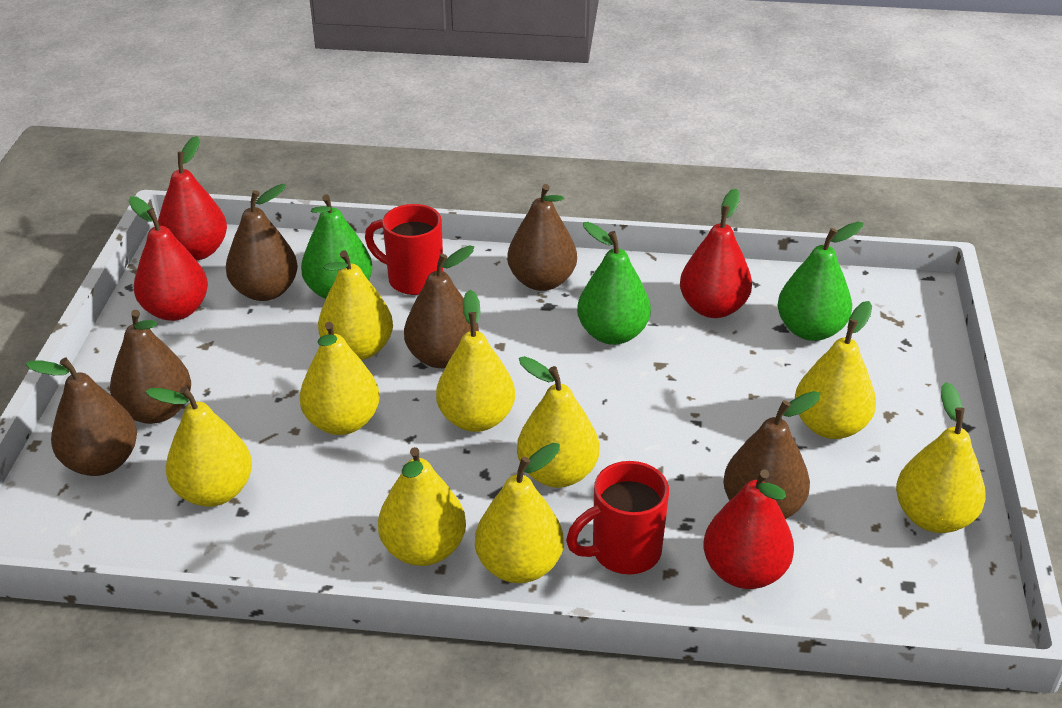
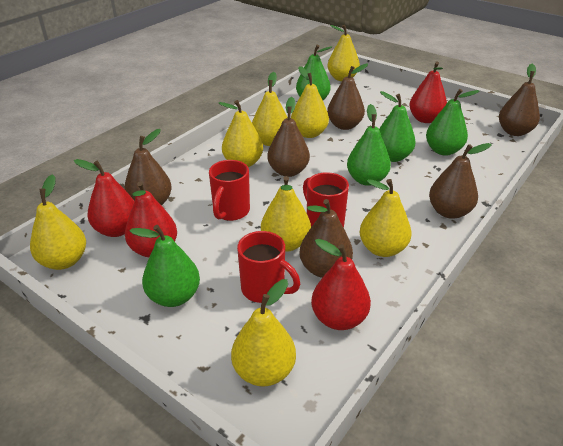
green pear: 3 -> 5
red mug: 2 -> 3
yellow pear: 9 -> 8

